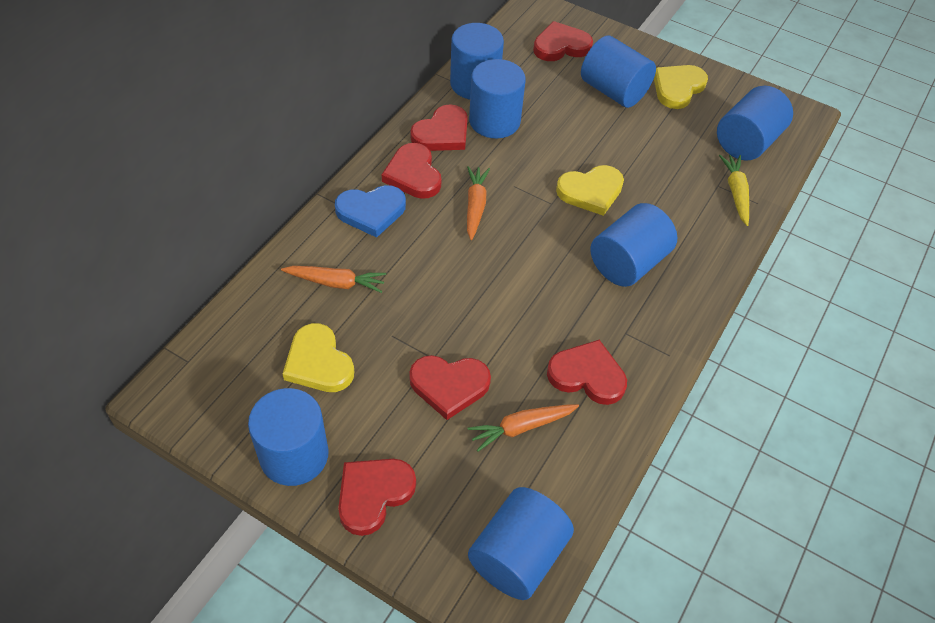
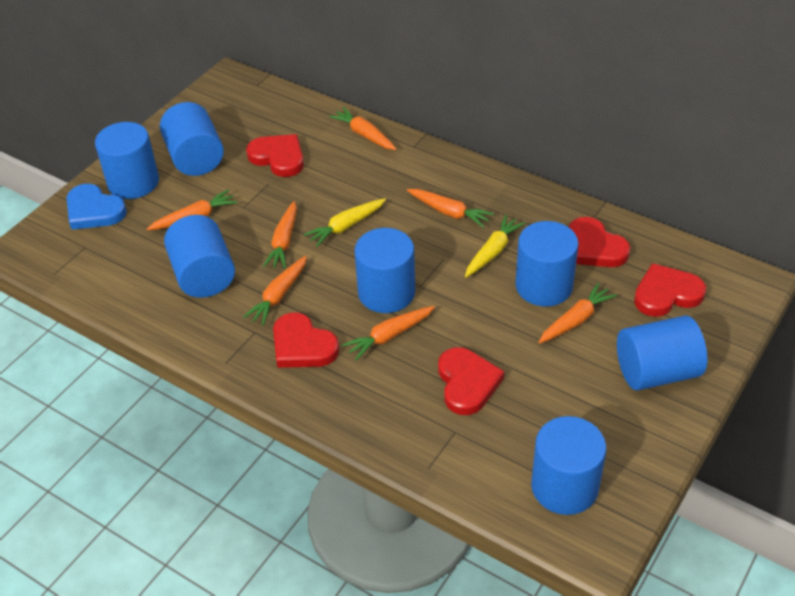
orange carrot: 3 -> 7
red heart: 6 -> 5
yellow carrot: 1 -> 2
yellow heart: 3 -> 0

